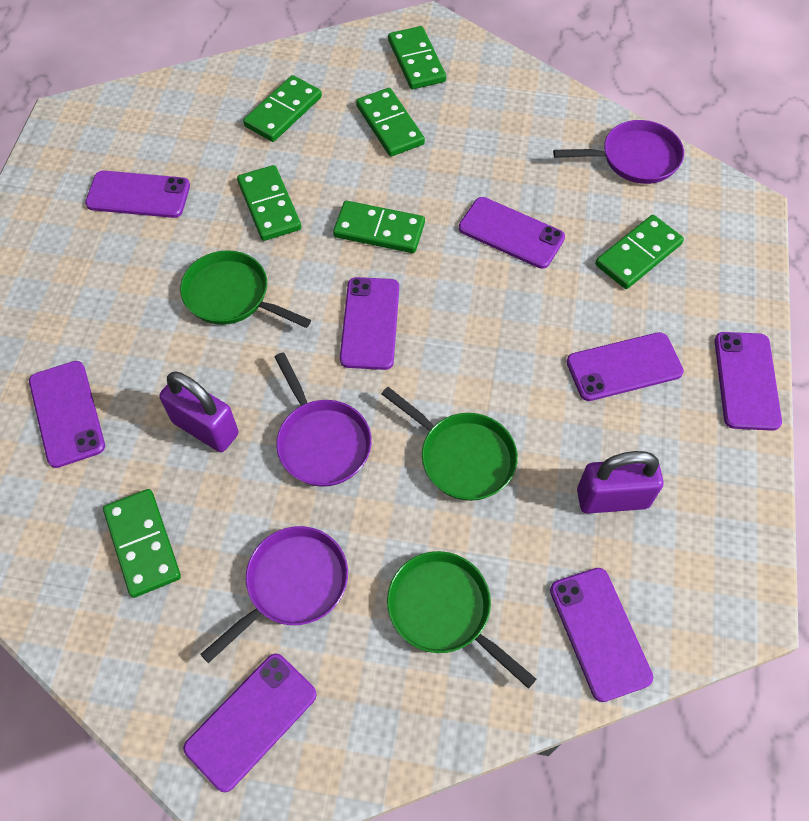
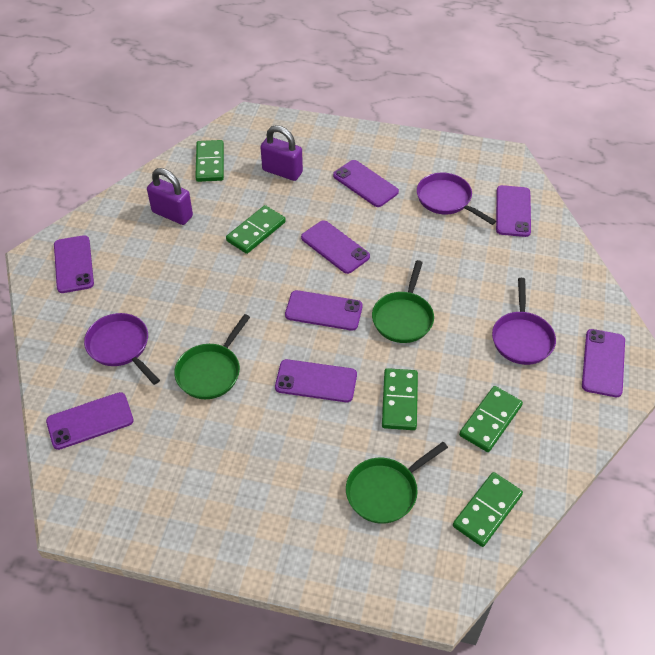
green domino: 7 -> 5

